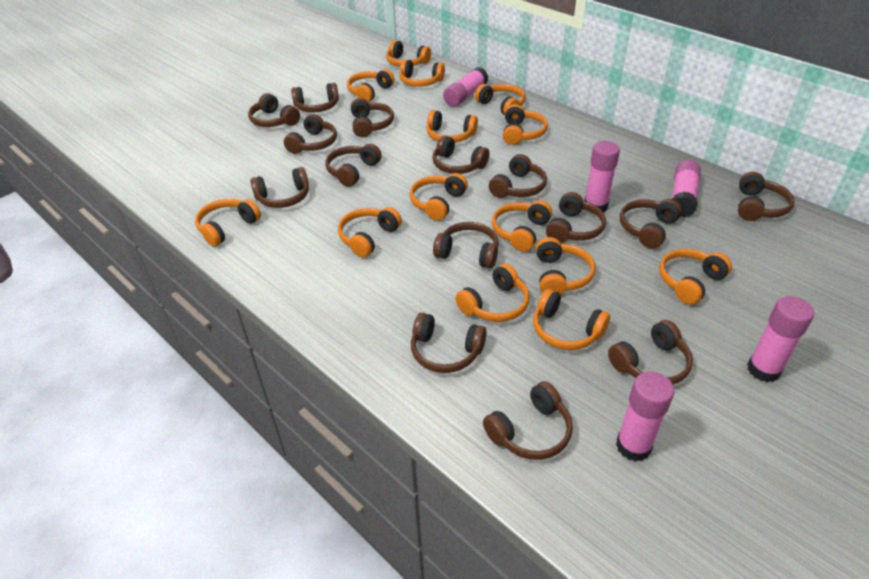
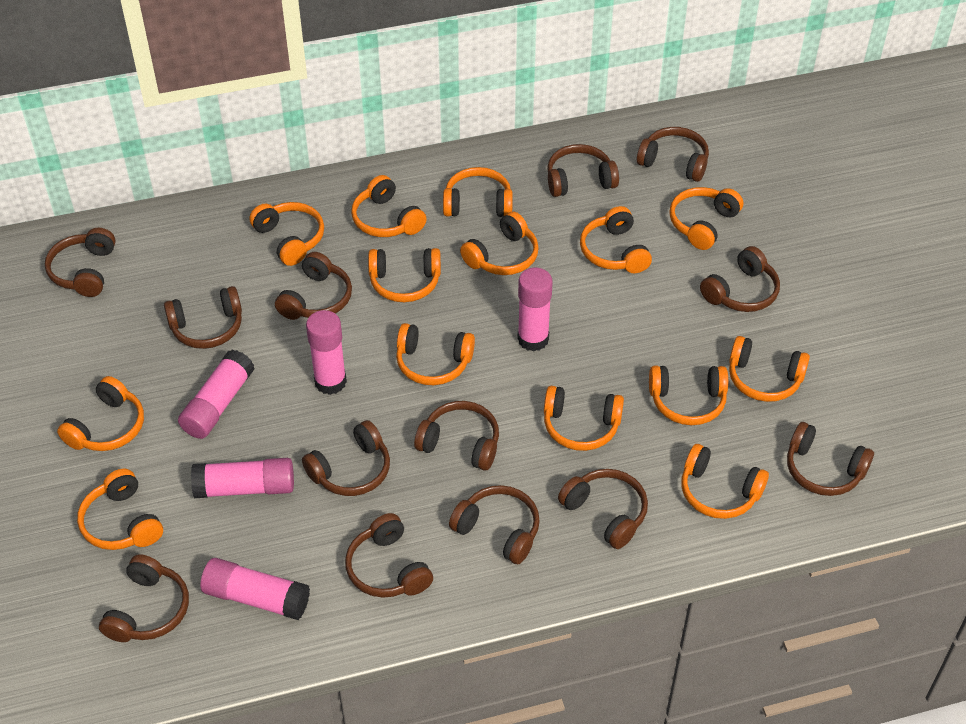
brown headphones: 15 -> 13

